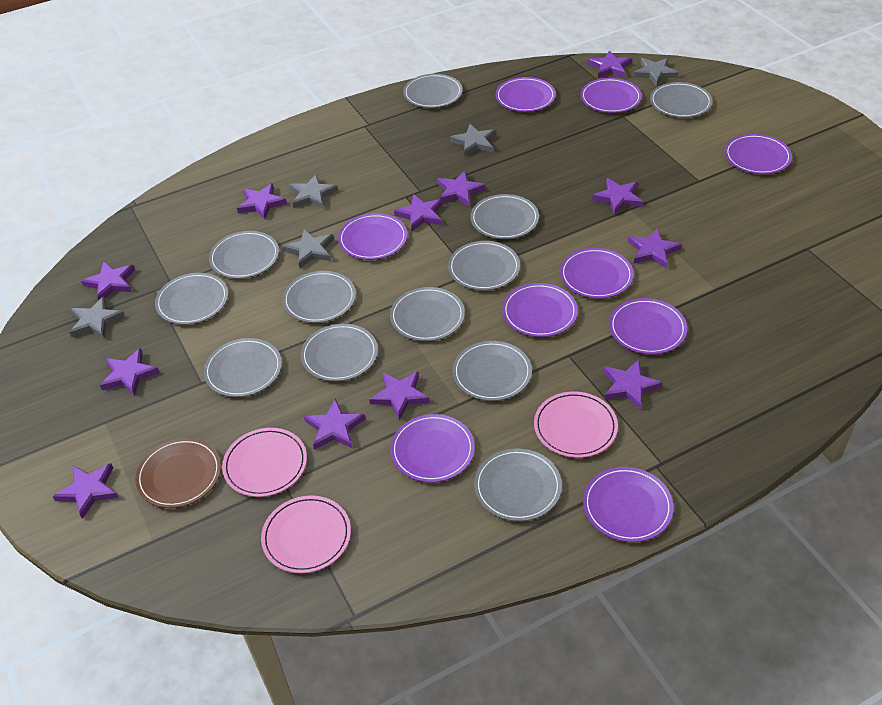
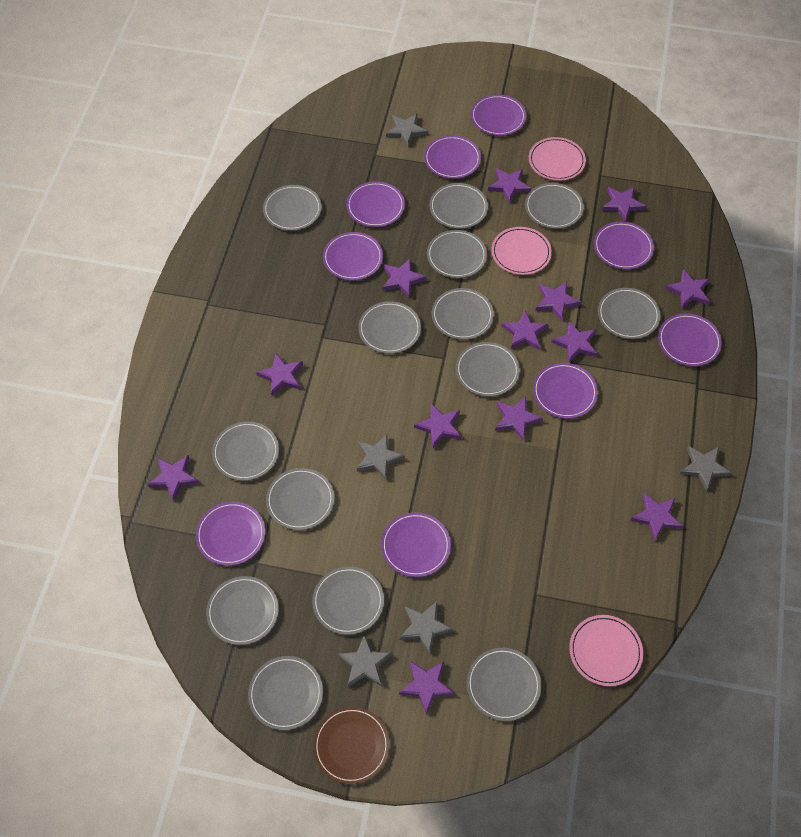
grey plate: 12 -> 14
purple star: 12 -> 13

